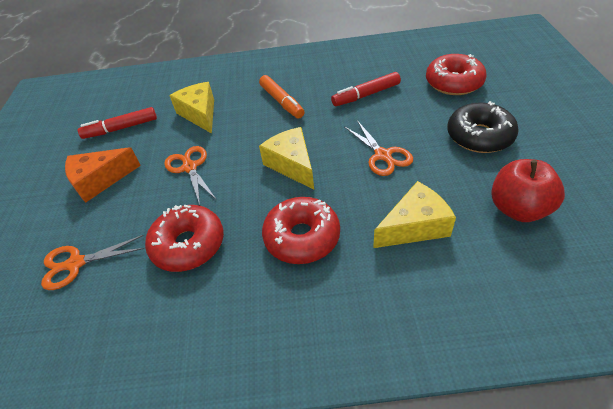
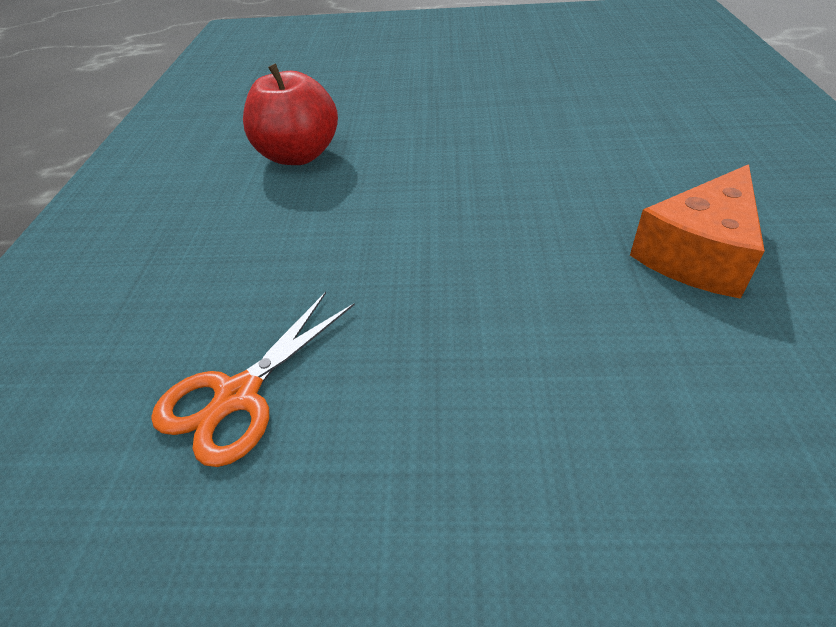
black donut: 1 -> 0
orange marker: 1 -> 0
orange scissors: 3 -> 1
red donut: 3 -> 0
red marker: 2 -> 0
yellow cheese: 3 -> 0

